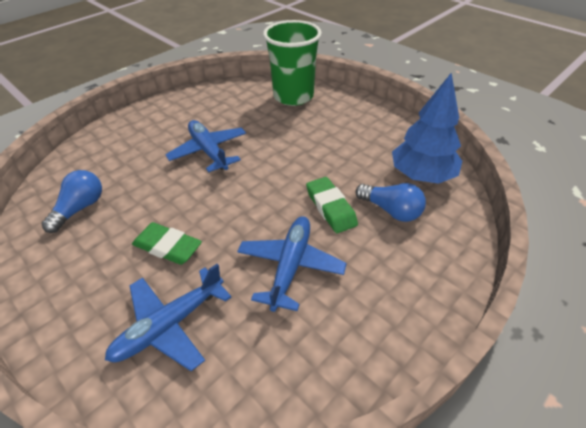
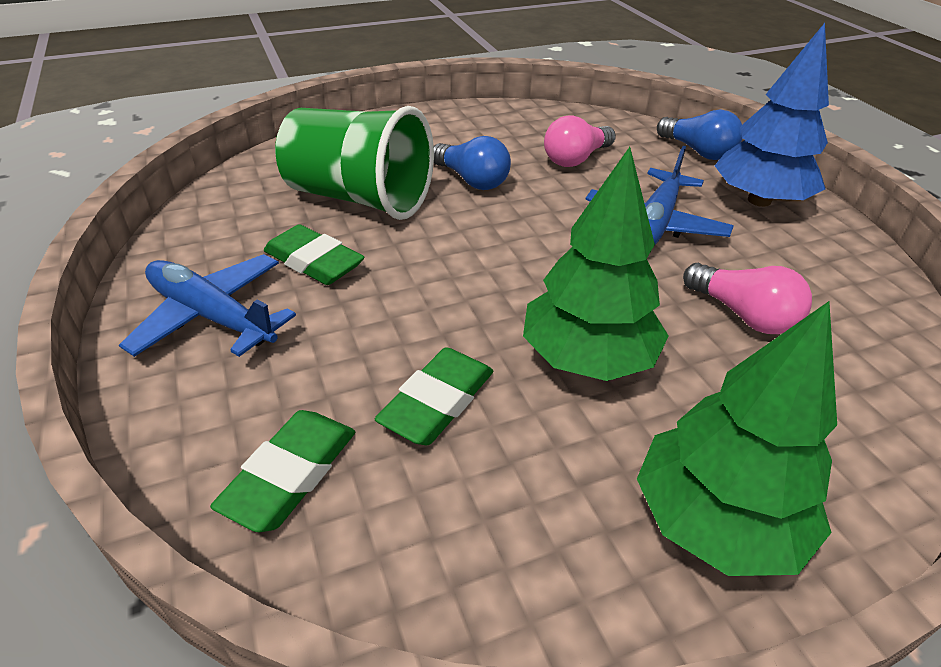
blue plane: 3 -> 2
green eraser: 2 -> 3
green tree: 0 -> 2
pink light bulb: 0 -> 2

